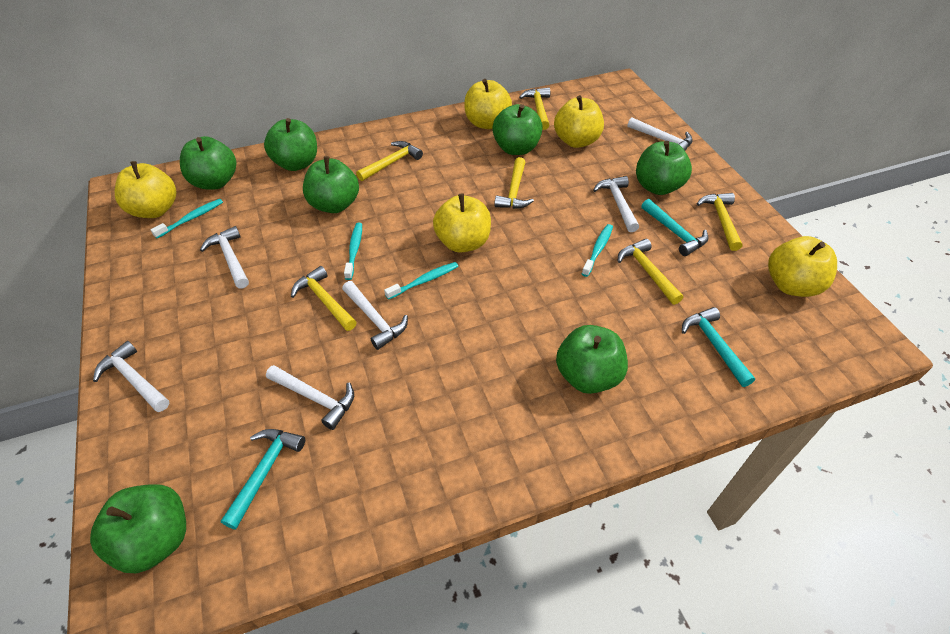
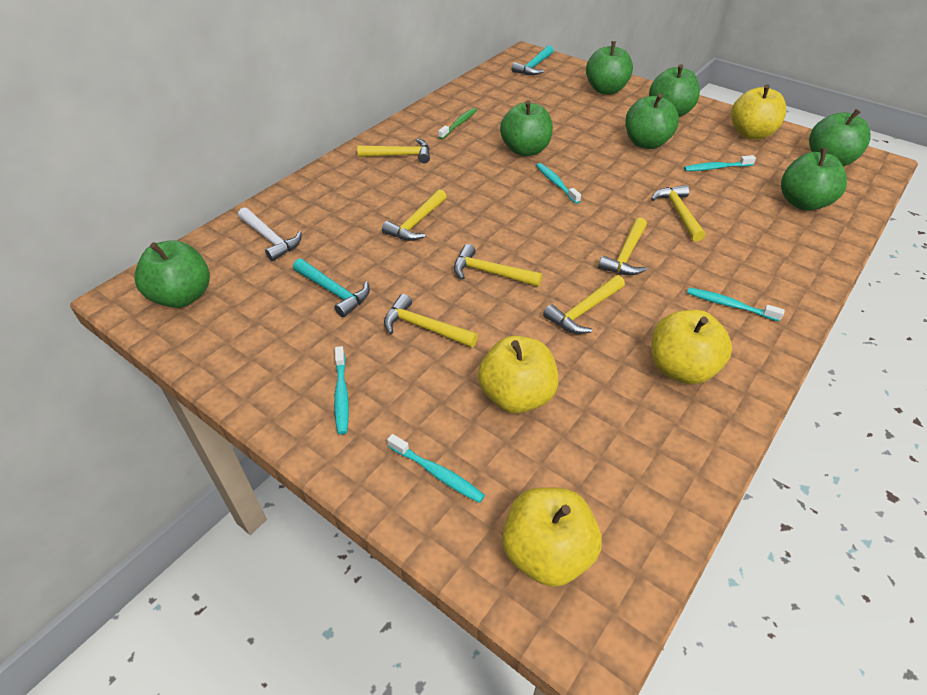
green toothbrush: 0 -> 1
turquoise hammer: 3 -> 2
turquoise toothbrush: 4 -> 5
white hammer: 6 -> 1
yellow apple: 5 -> 4
yellow hammer: 6 -> 7

